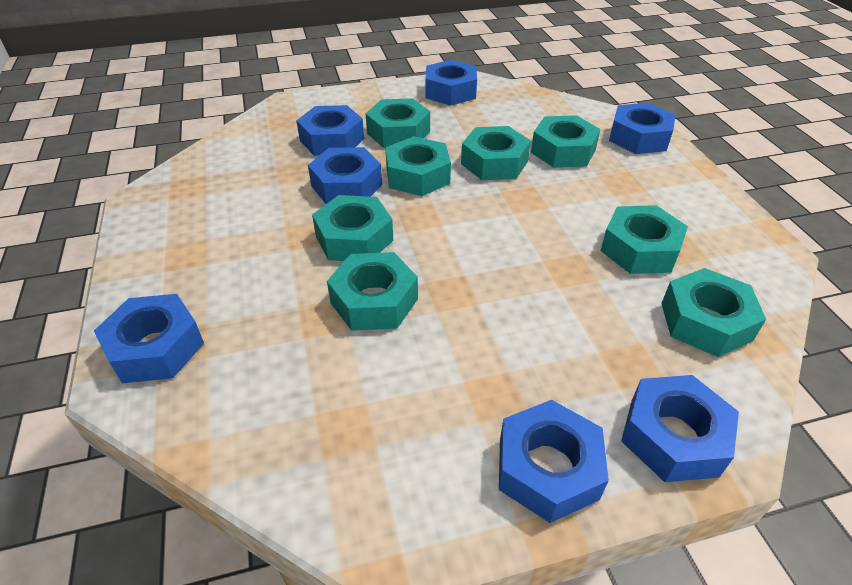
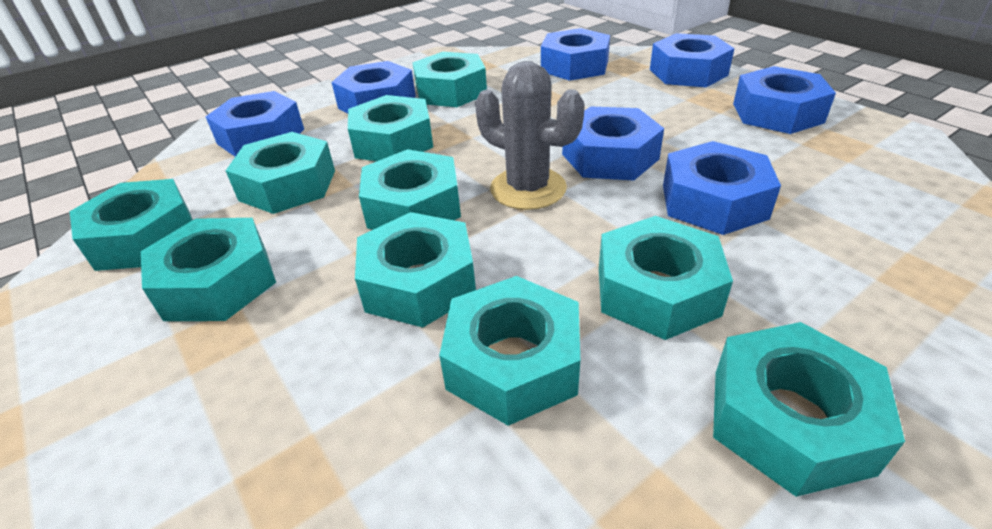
grey cactus: 0 -> 1
turquoise nut: 8 -> 10

